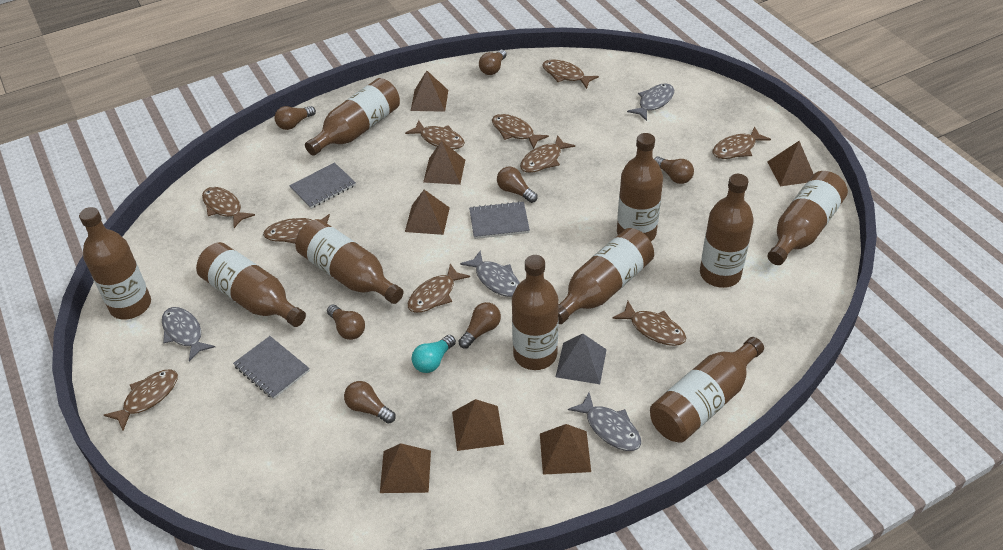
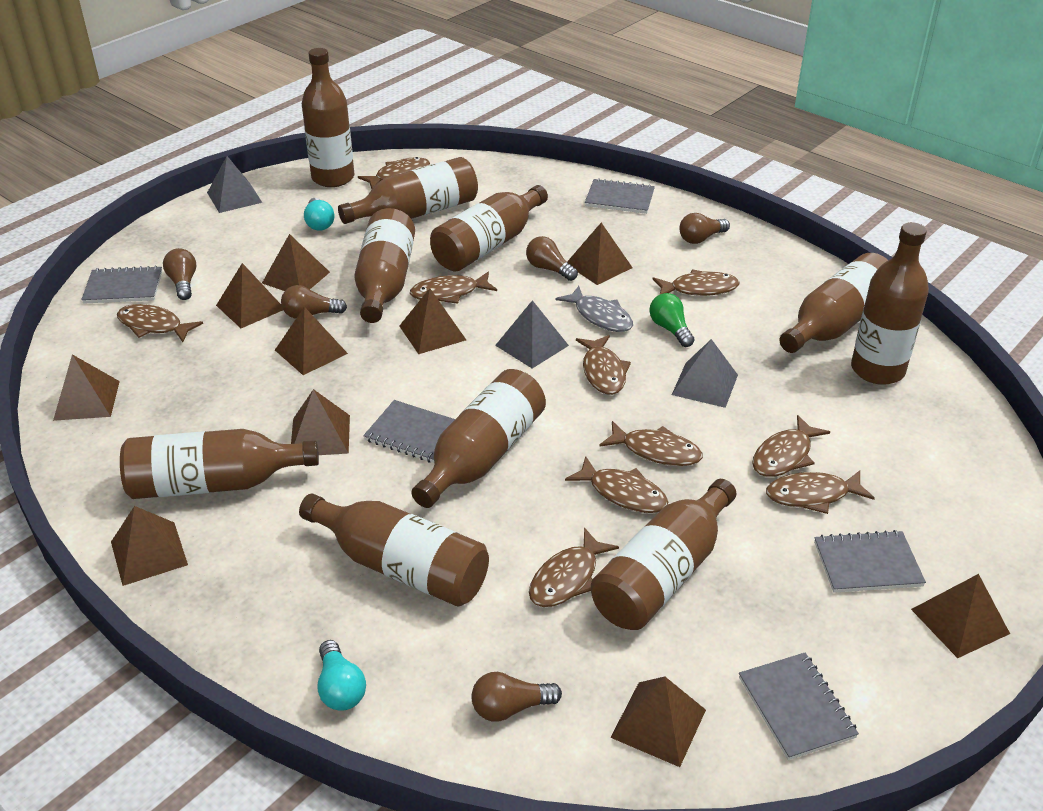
brown light bulb: 7 -> 5
brown pyramid: 7 -> 10
green light bulb: 0 -> 1
grey fish: 4 -> 1
grey notebook: 3 -> 5
grey pyramid: 1 -> 3
turquoise light bulb: 1 -> 2

